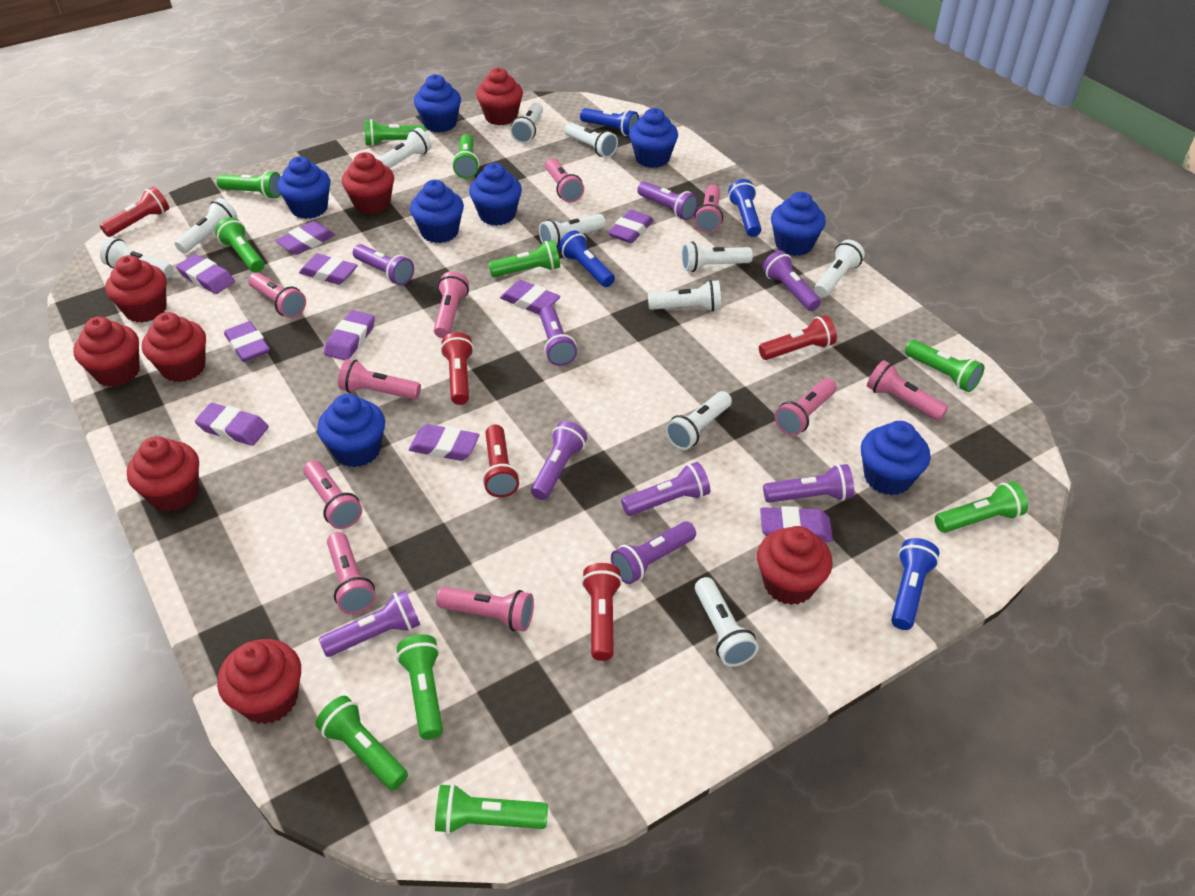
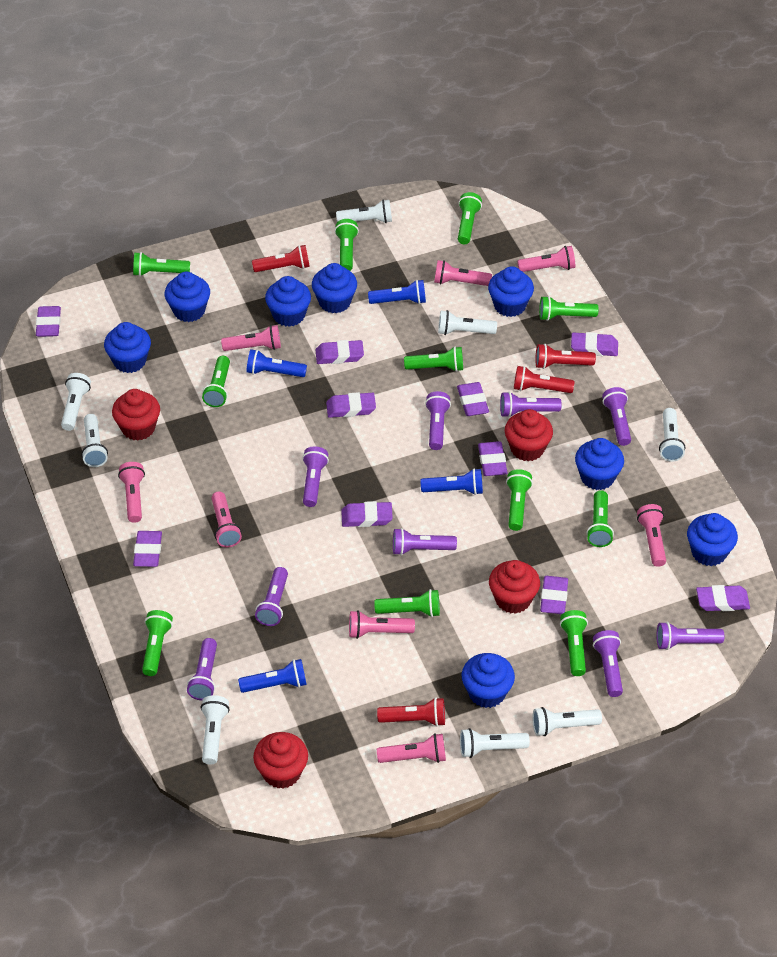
green flashlight: 10 -> 11
pink flashlight: 10 -> 8
red cupcake: 8 -> 4
red flashlight: 5 -> 4
white flashlight: 11 -> 8

